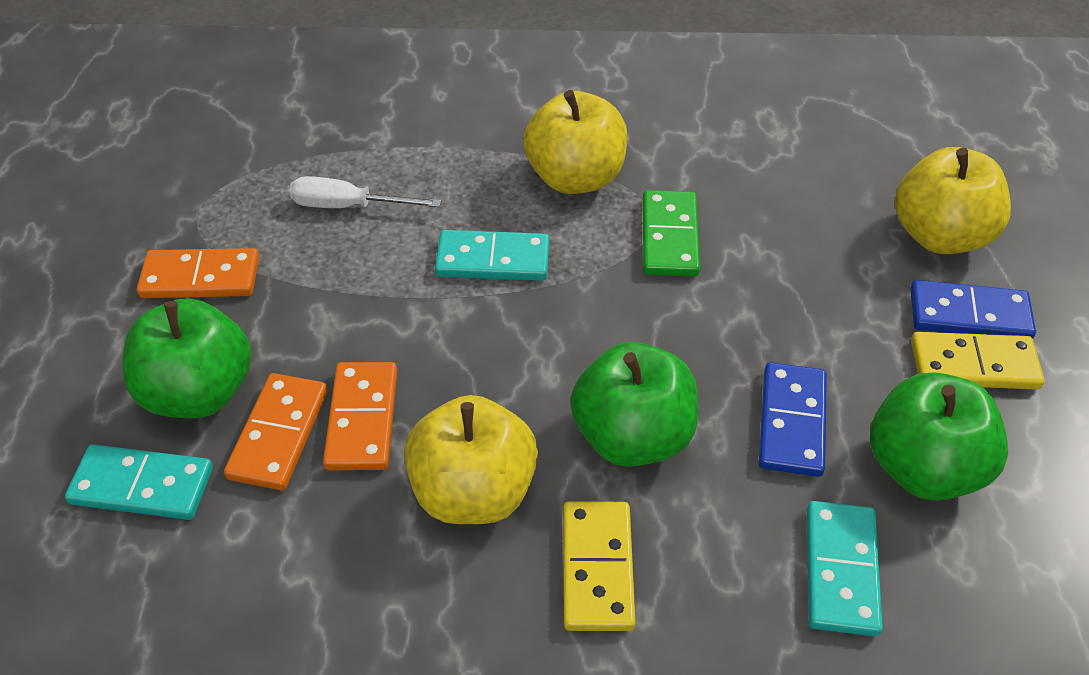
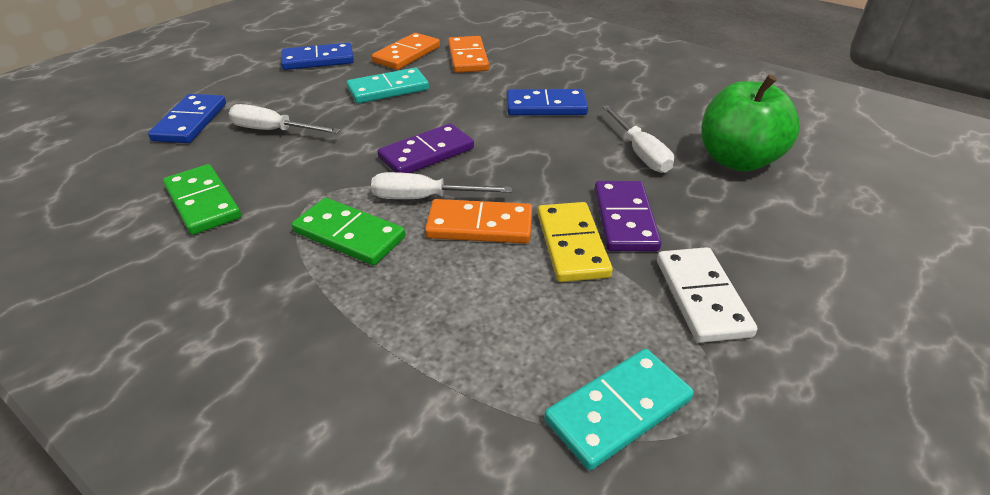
blue domino: 2 -> 3
green apple: 3 -> 1
green domino: 1 -> 2
purple domino: 0 -> 2
turquoise domino: 3 -> 2
white domino: 0 -> 1
white screwdriver: 1 -> 3
yellow apple: 3 -> 0
yellow domino: 2 -> 1

